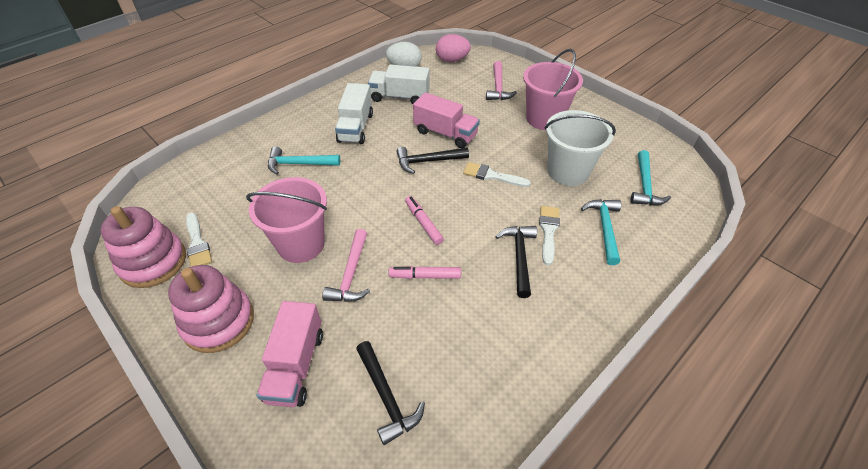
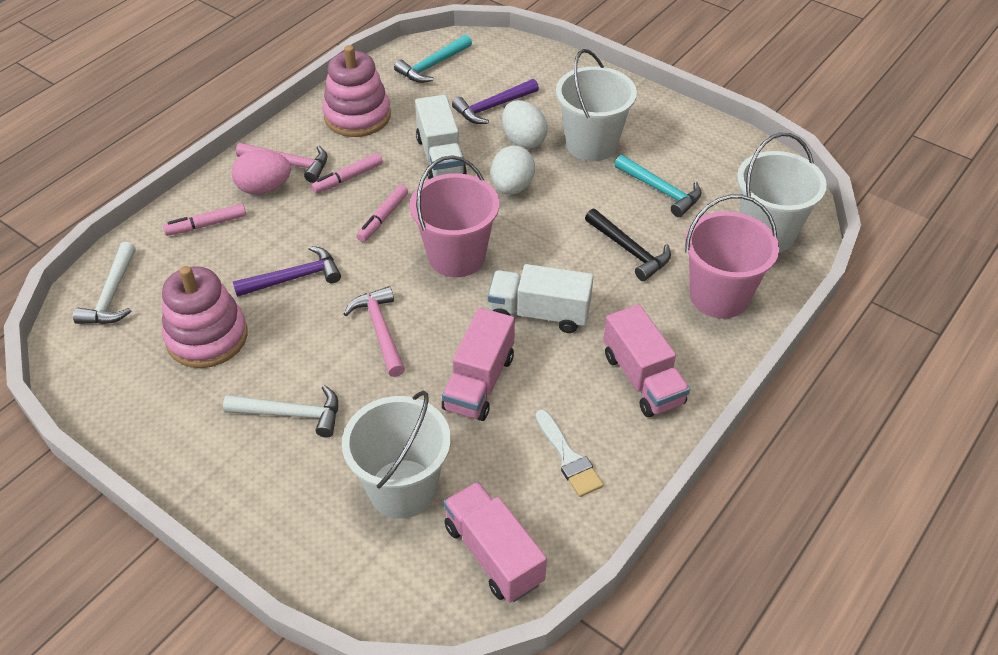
black hammer: 3 -> 1
pink marker: 2 -> 3
pink truck: 2 -> 3
purple hammer: 0 -> 2
turquoise hammer: 3 -> 2
white brush: 3 -> 1
white bucket: 1 -> 3
white egg: 1 -> 2
white hammer: 0 -> 2

